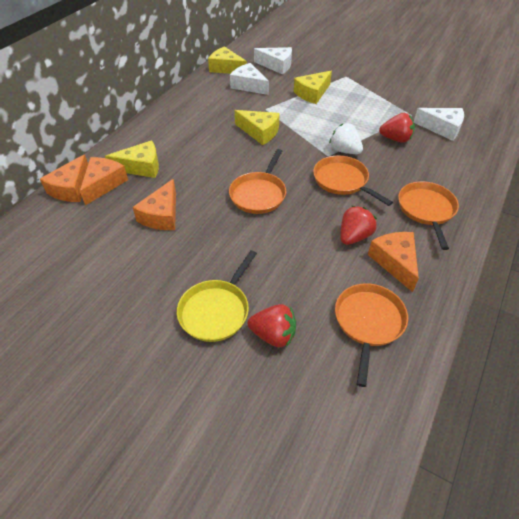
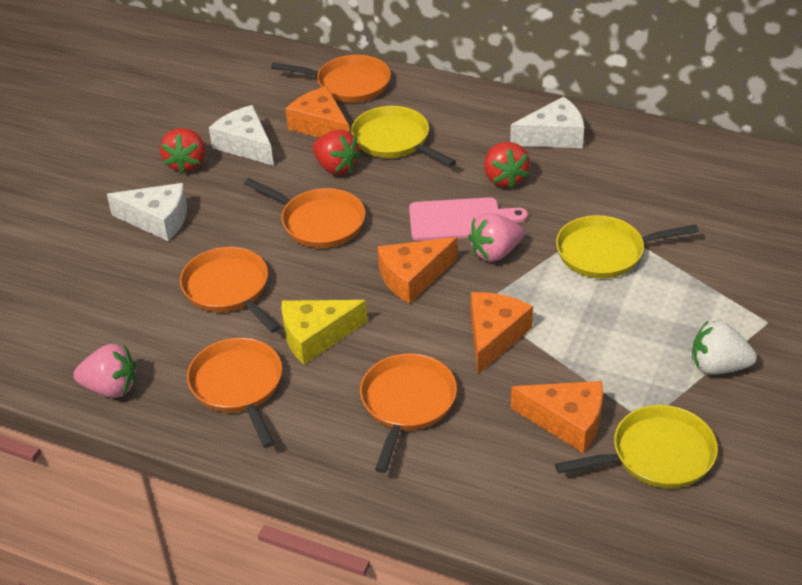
orange pan: 4 -> 5
pink cutting board: 0 -> 1
pink strawberry: 0 -> 2
yellow cheese: 4 -> 1
yellow pan: 1 -> 3

